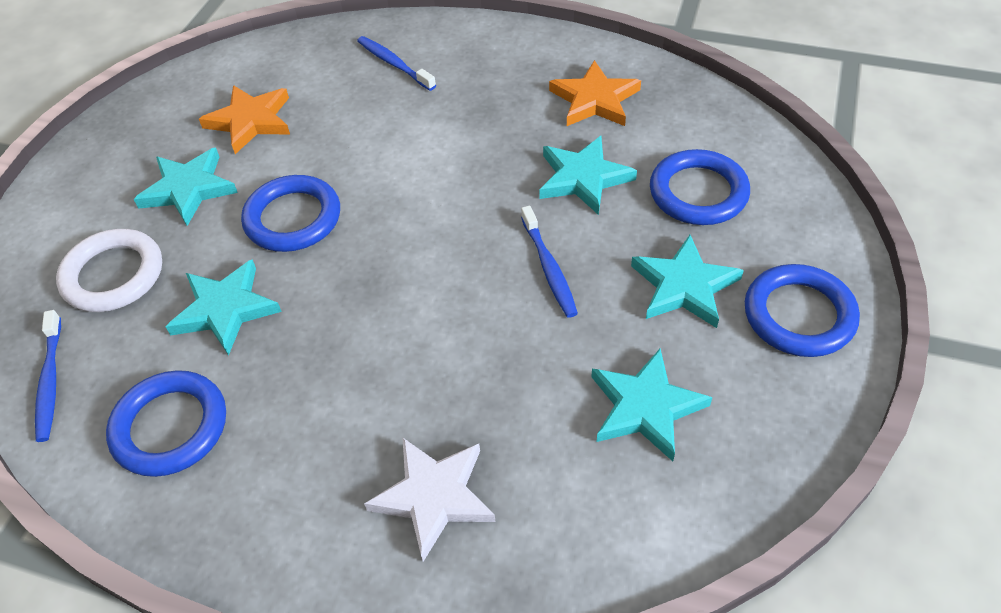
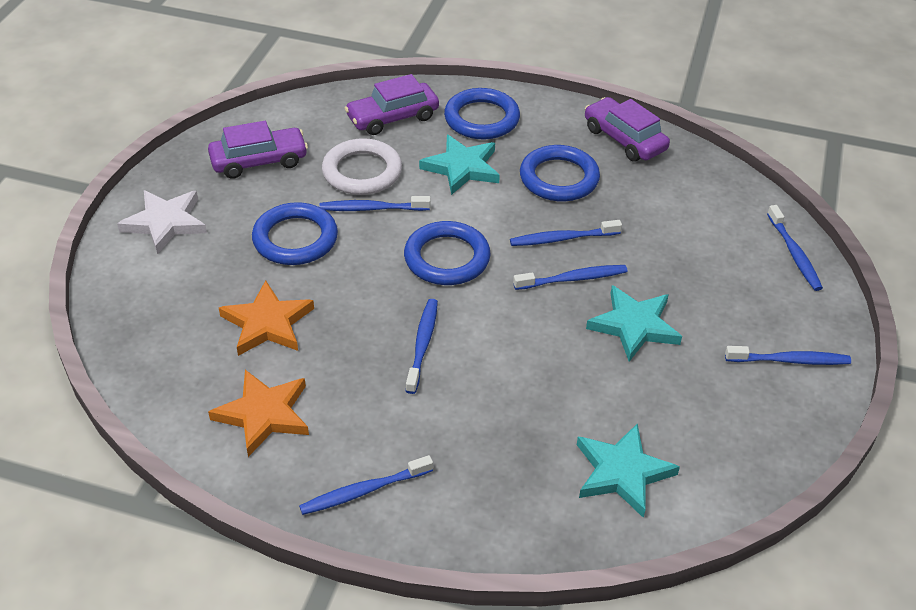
blue toothbrush: 3 -> 7
purple car: 0 -> 3
turquoise star: 5 -> 3

